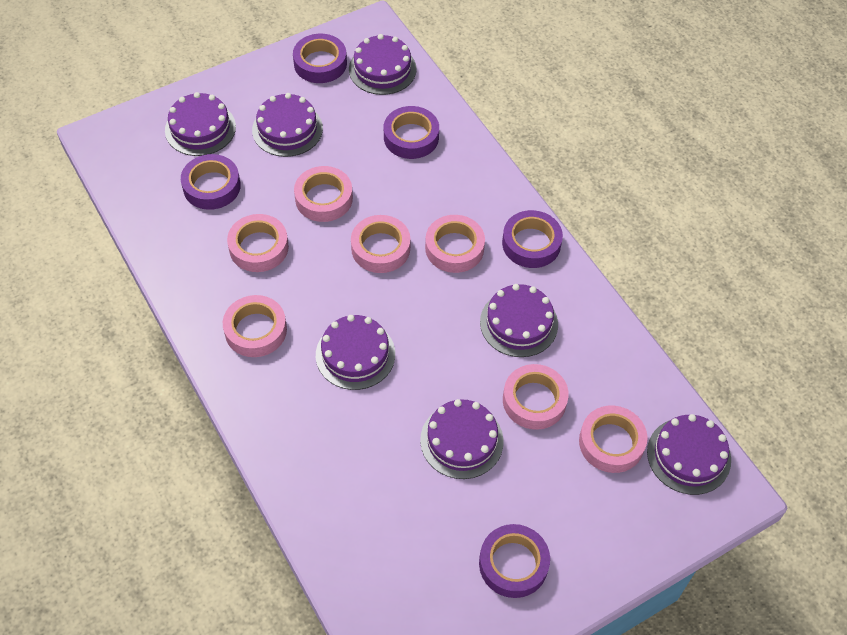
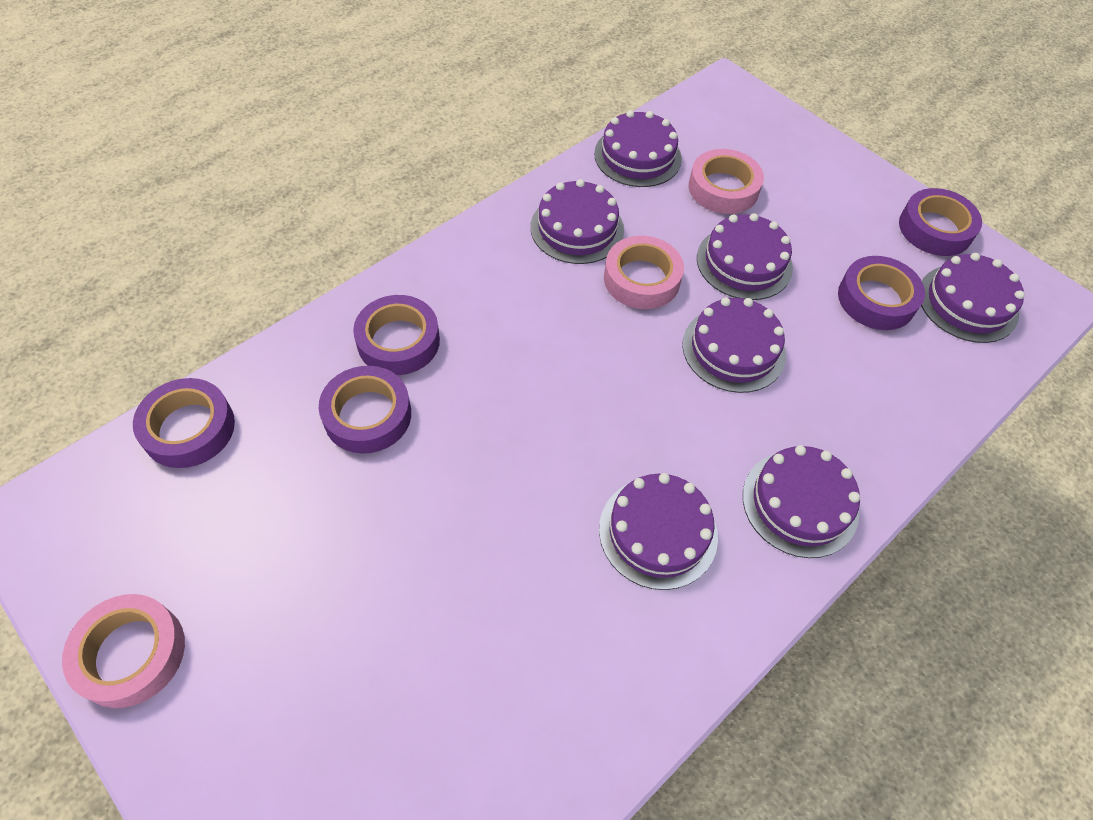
pink tape: 7 -> 3

